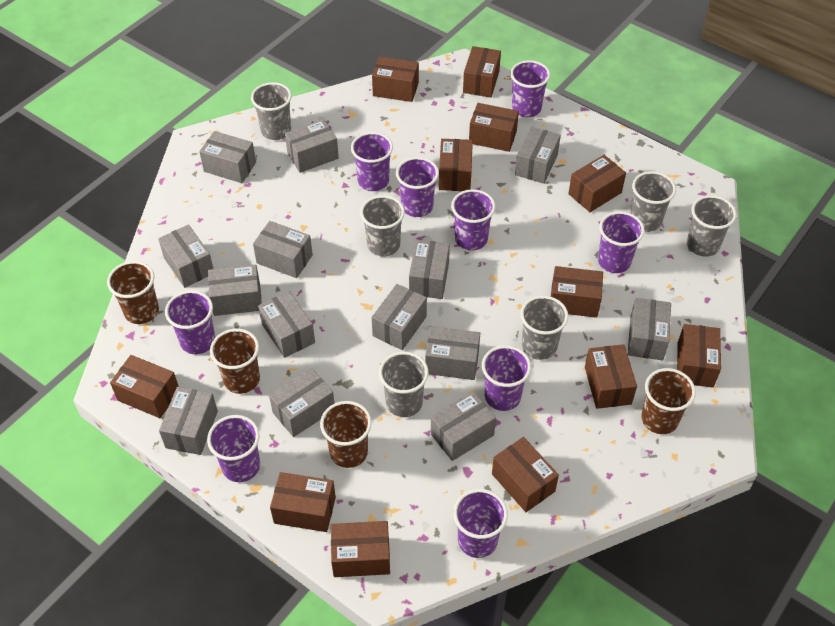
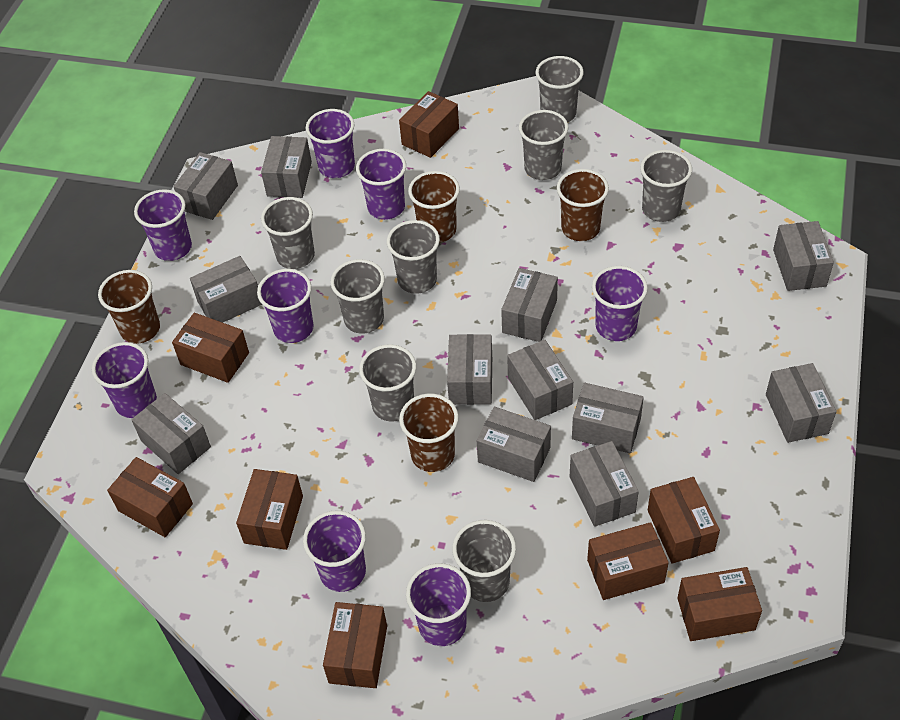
brown box: 12 -> 8
grey box: 14 -> 12
grey cup: 6 -> 8
purple cup: 9 -> 8

